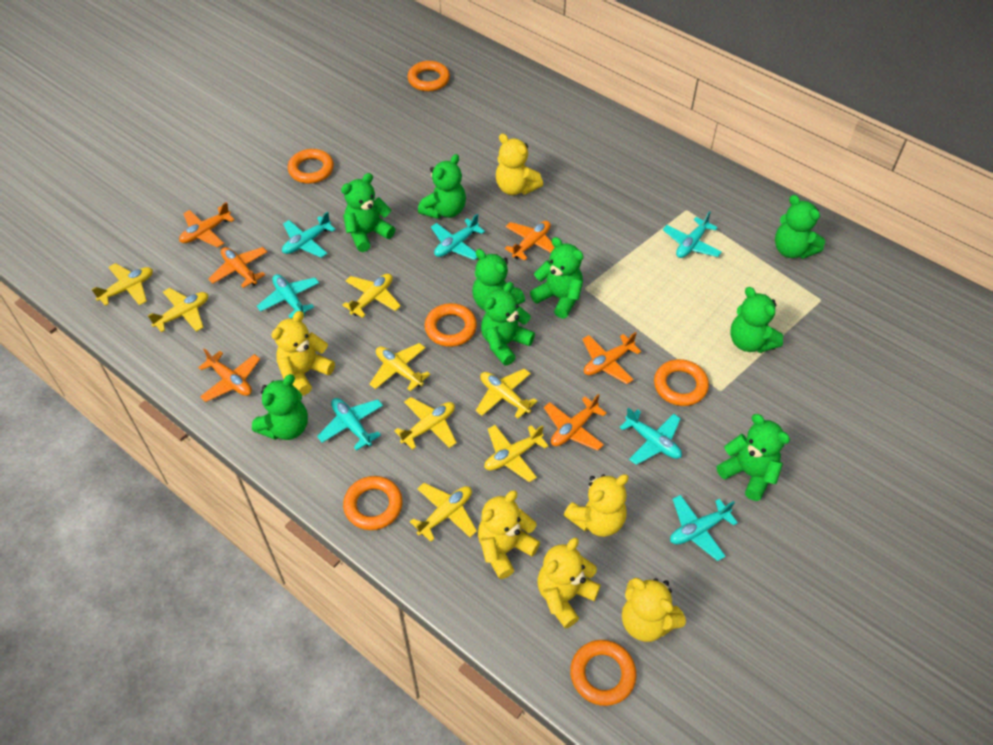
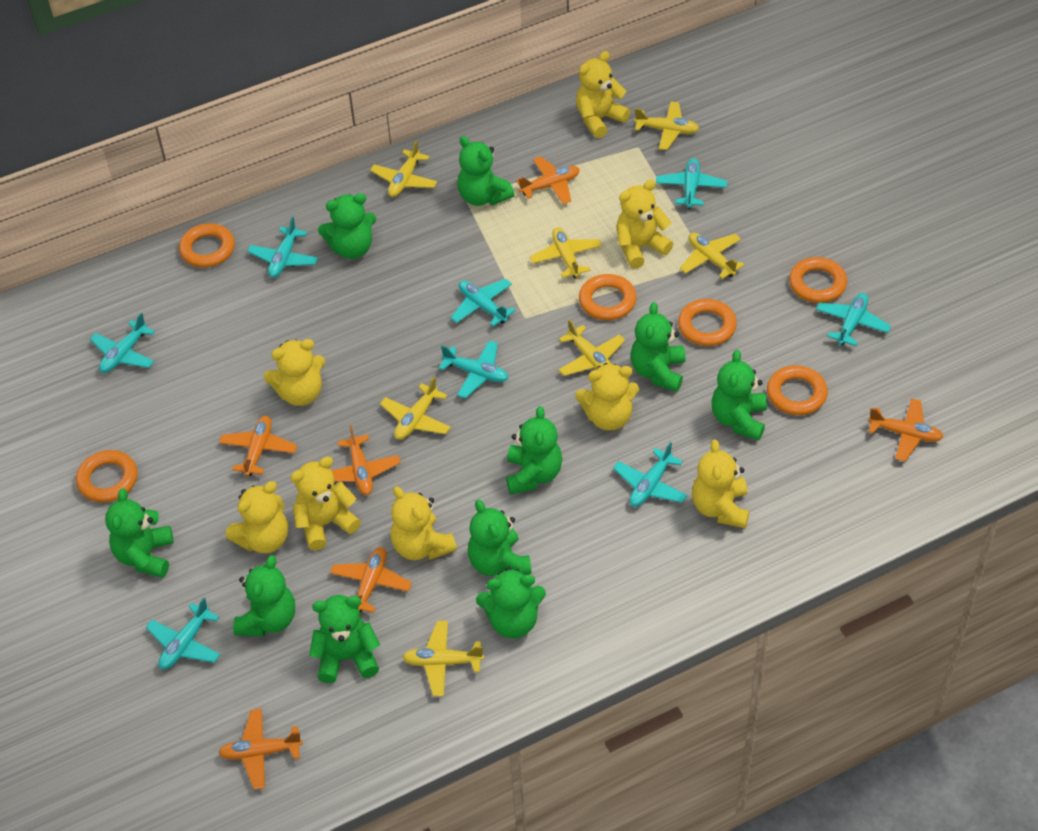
green teddy bear: 9 -> 10
turquoise plane: 7 -> 8
yellow plane: 8 -> 7
yellow teddy bear: 6 -> 8

